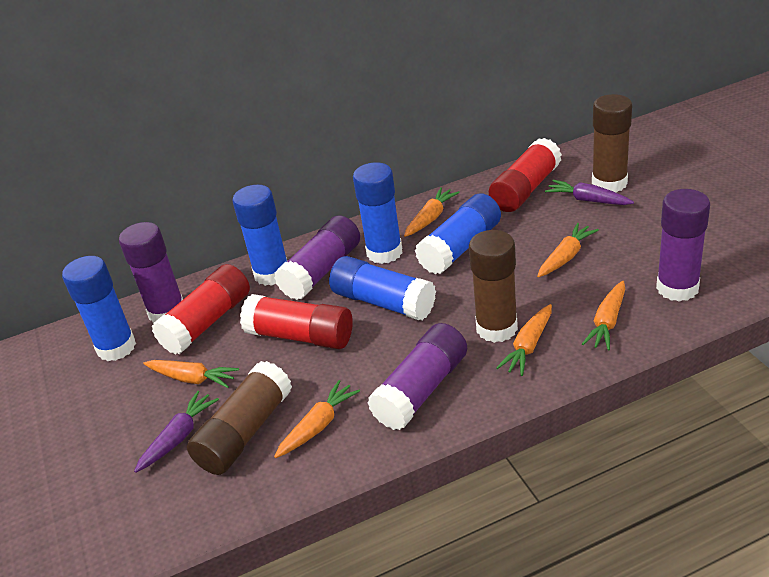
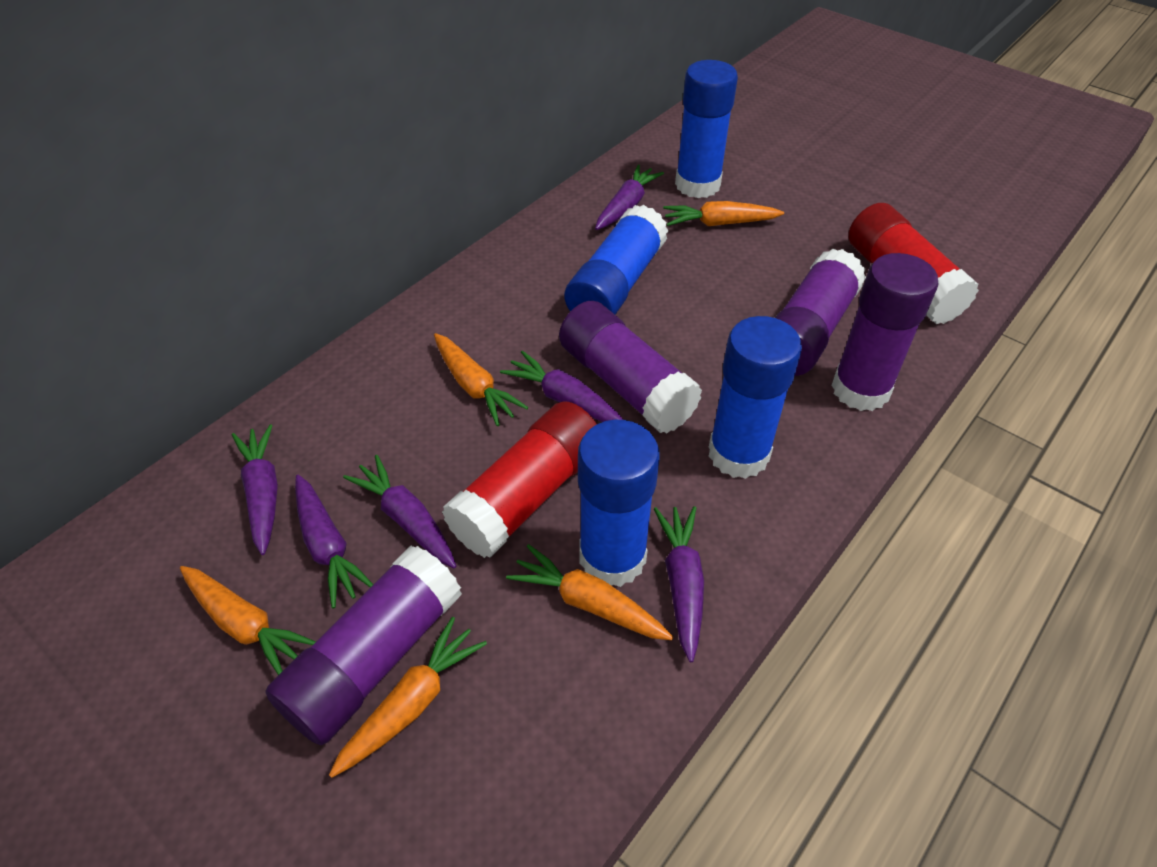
blue glue stick: 5 -> 4
brown glue stick: 3 -> 0
orange carrot: 6 -> 5
purple carrot: 2 -> 6
red glue stick: 3 -> 2

